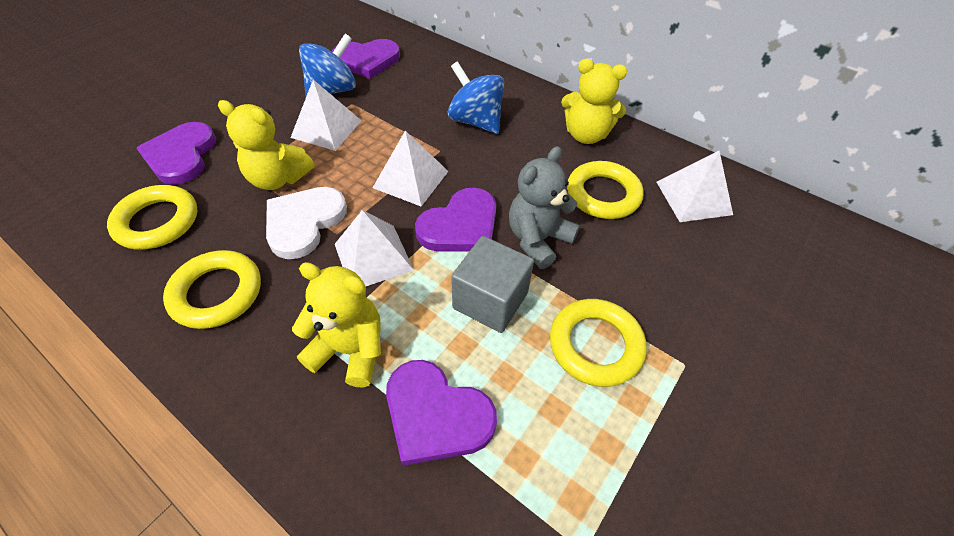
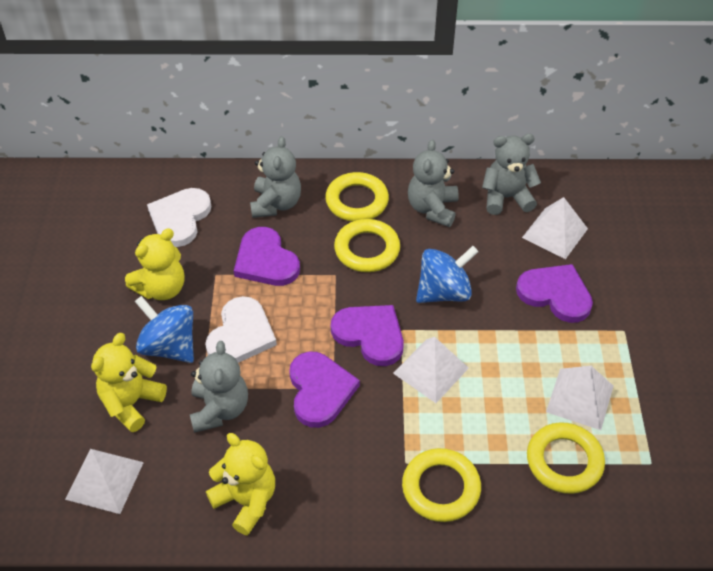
grey cube: 1 -> 0
grey teddy bear: 1 -> 4
white heart: 1 -> 2

